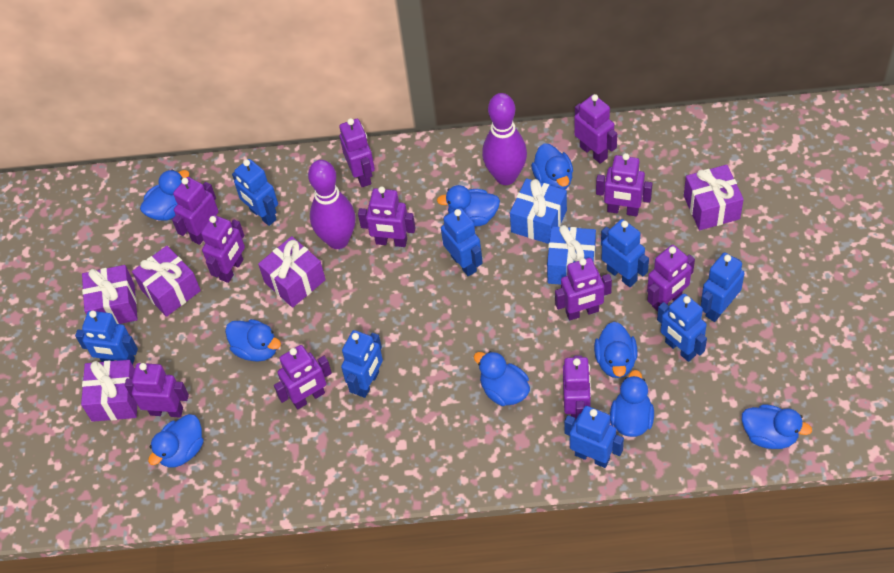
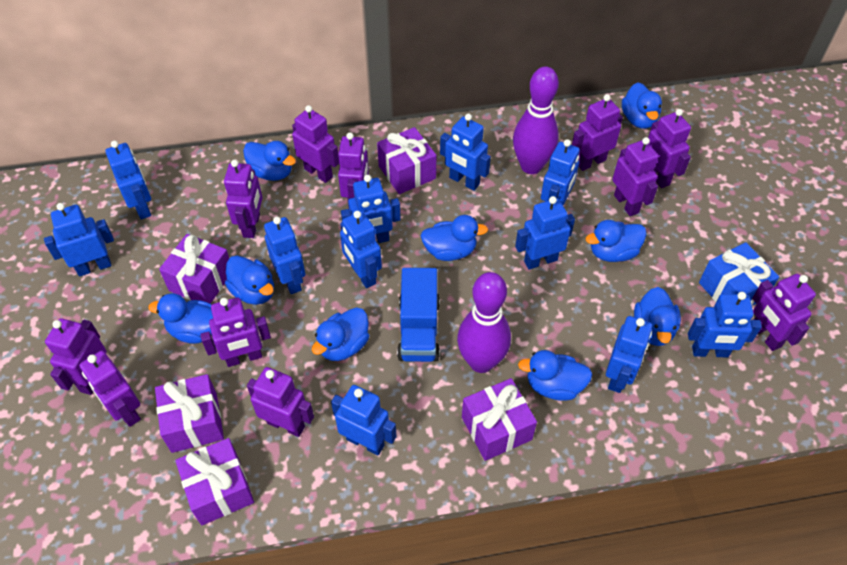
blue gift: 2 -> 1
blue robot: 8 -> 11
blue truck: 0 -> 1

